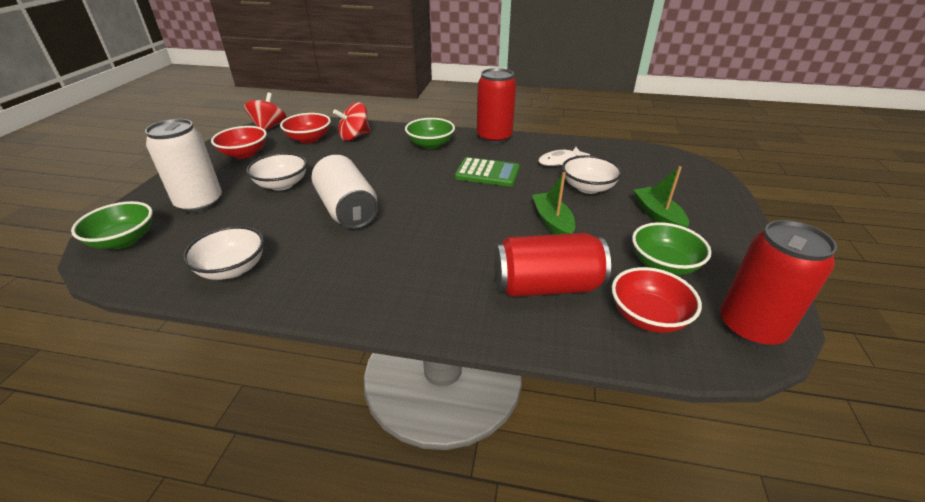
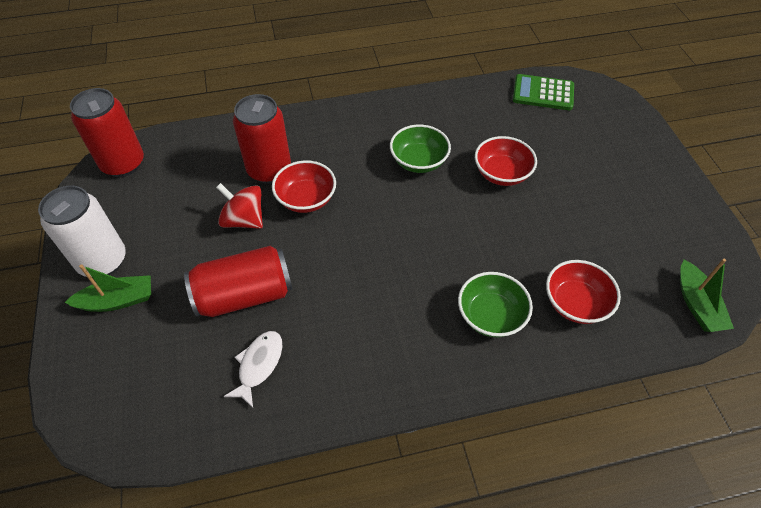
green bowl: 3 -> 2
red spinning top: 2 -> 1
white bowl: 3 -> 0
white can: 2 -> 1

